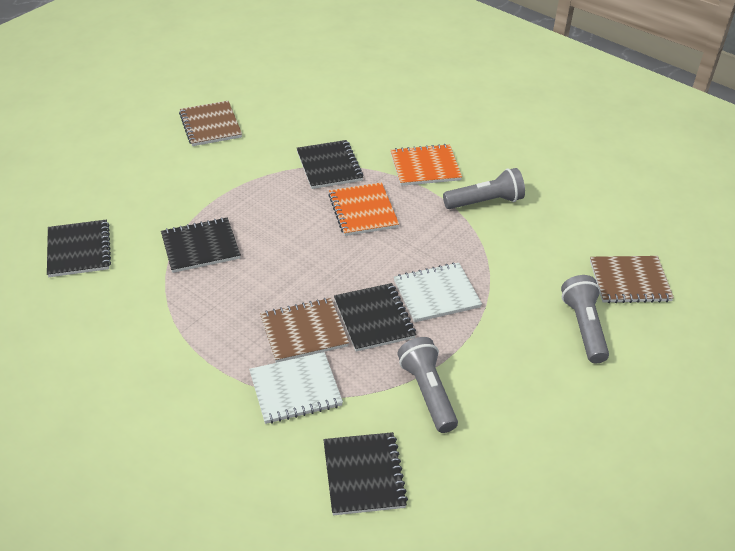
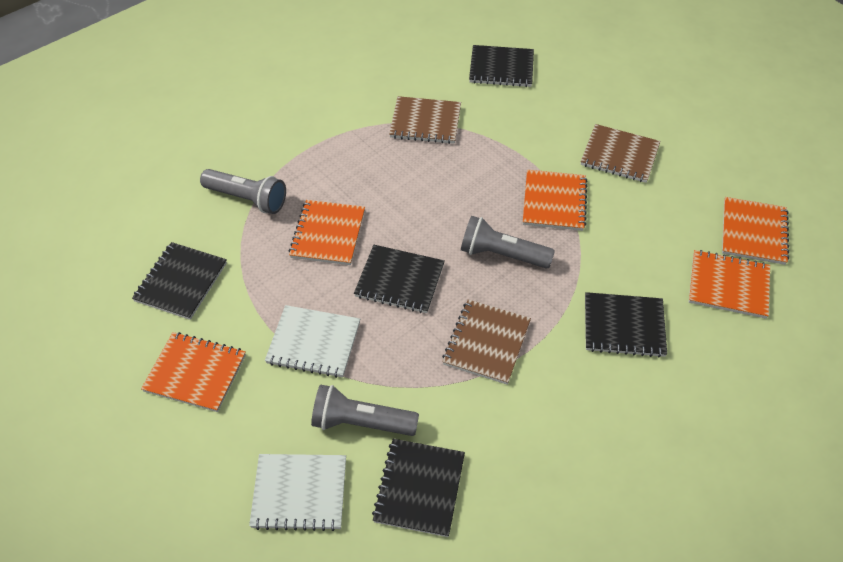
orange notebook: 2 -> 5

